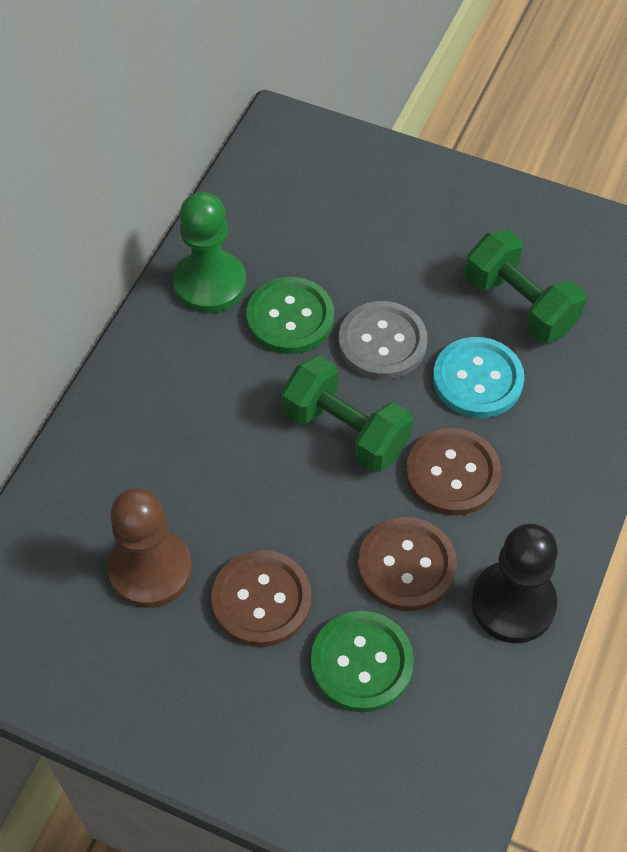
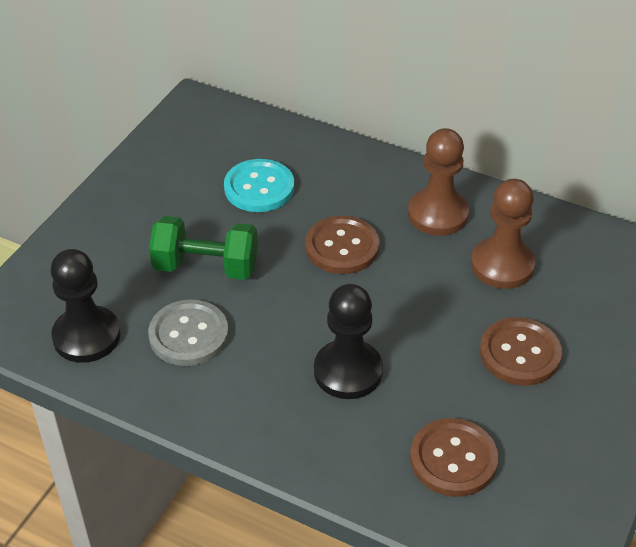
black pawn: 1 -> 2
brown pawn: 1 -> 2
green button: 2 -> 0
green dumbbell: 2 -> 1
green pawn: 1 -> 0

